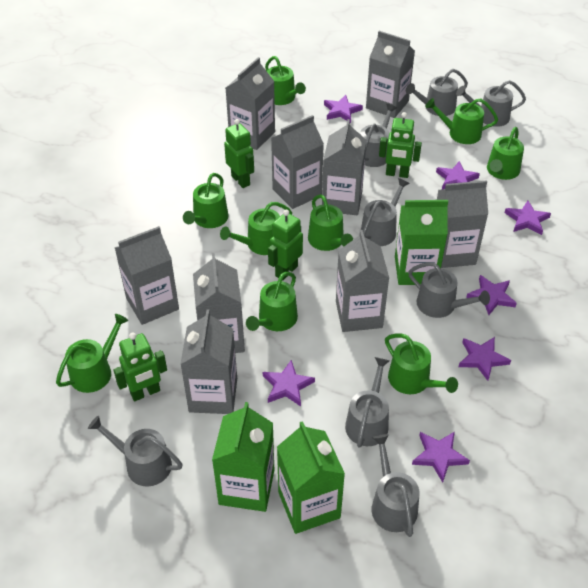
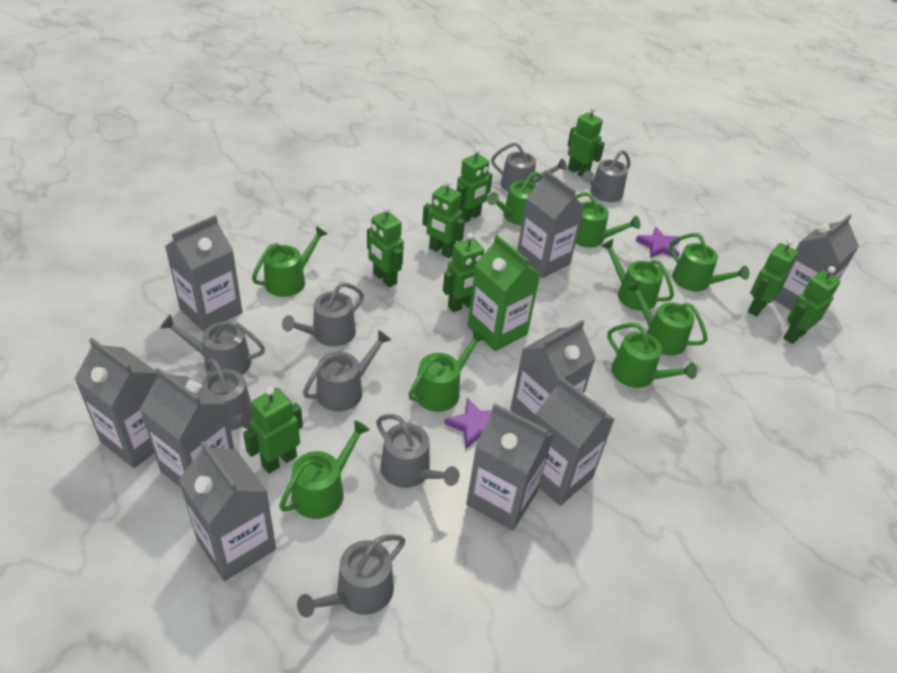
green carton: 3 -> 1
green robot: 4 -> 8
purple star: 7 -> 2

